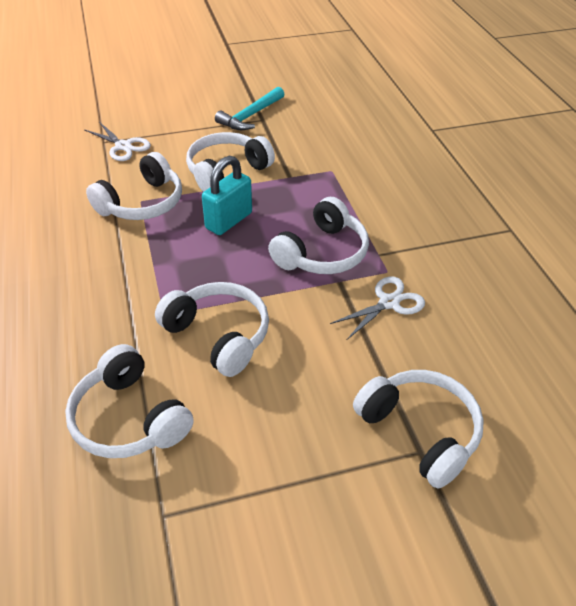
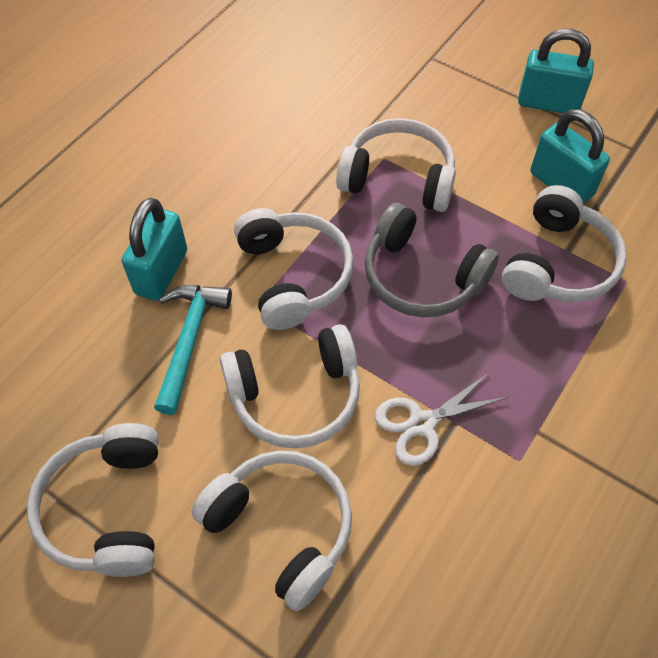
grey headphones: 0 -> 1
turquoise padlock: 1 -> 3
white scissors: 2 -> 1

